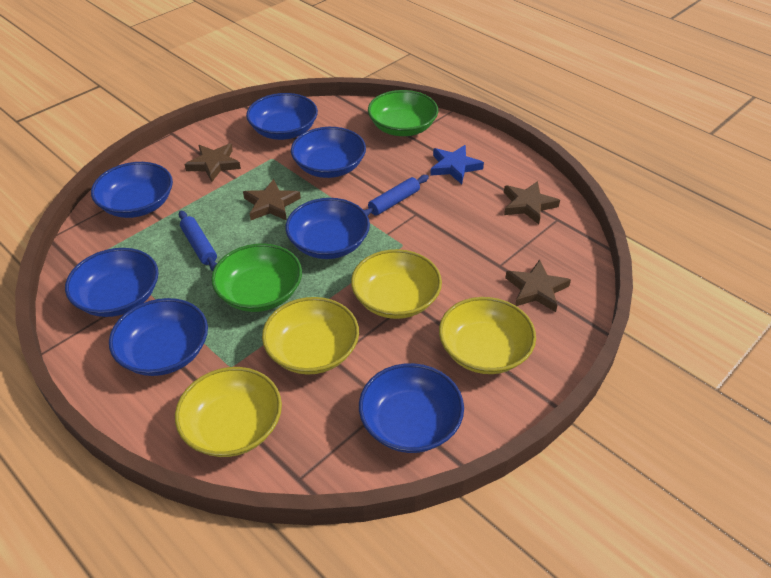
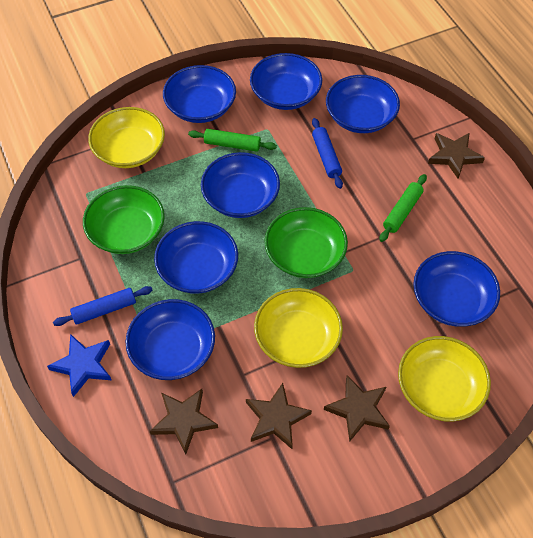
green rolling pin: 0 -> 2
yellow bowl: 4 -> 3

